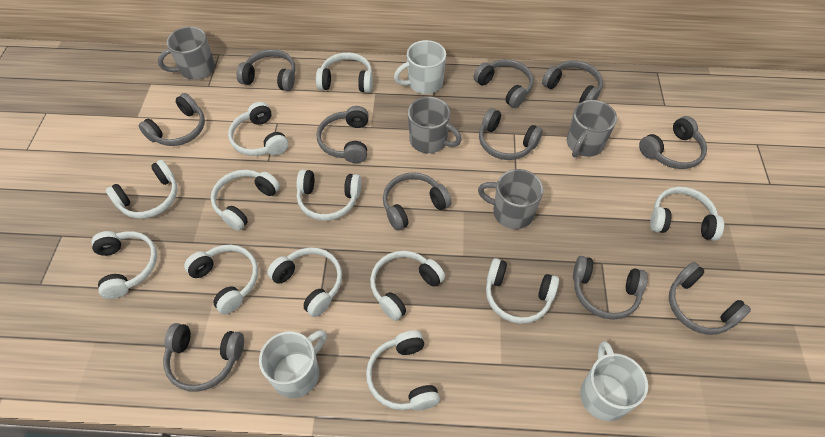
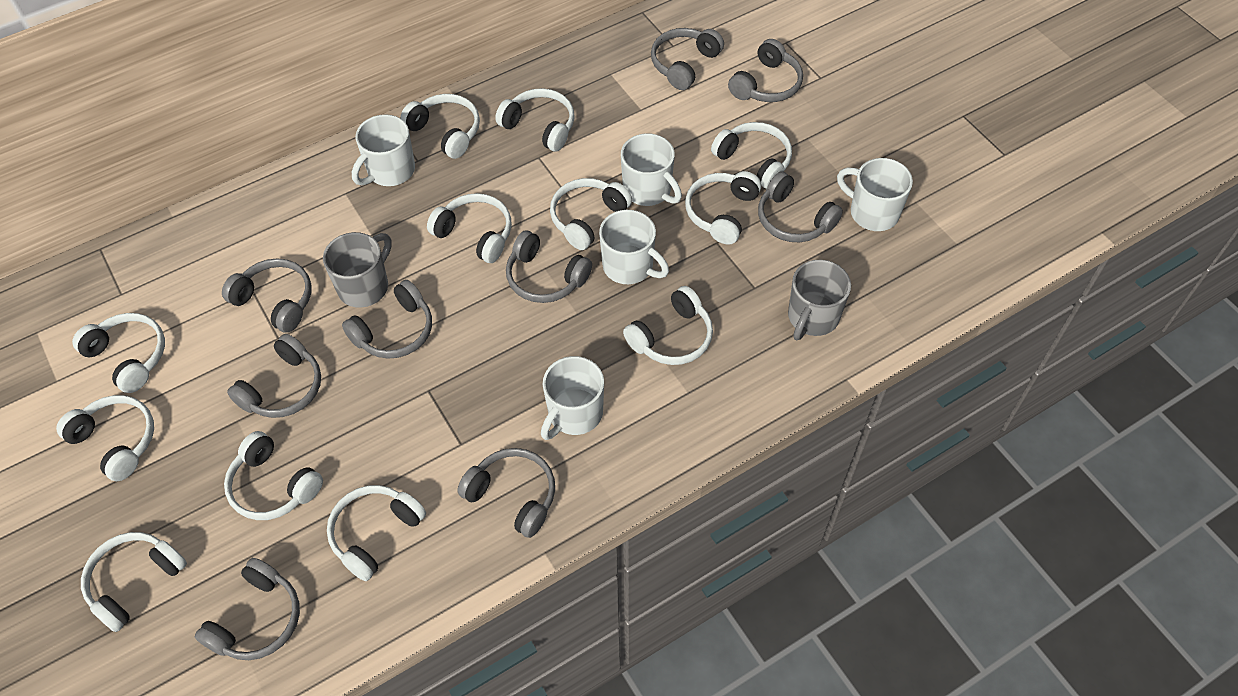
grey headphones: 11 -> 9
grey mug: 4 -> 2
white mug: 3 -> 5

